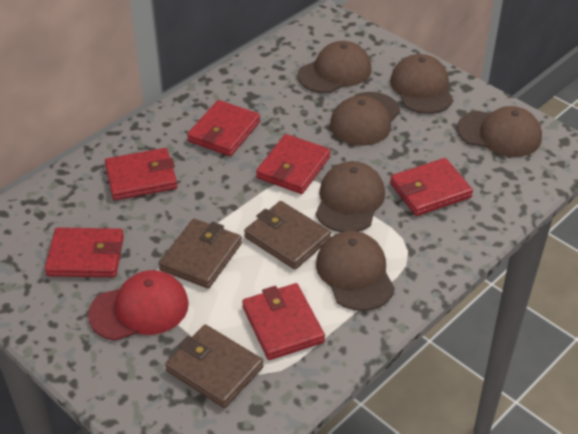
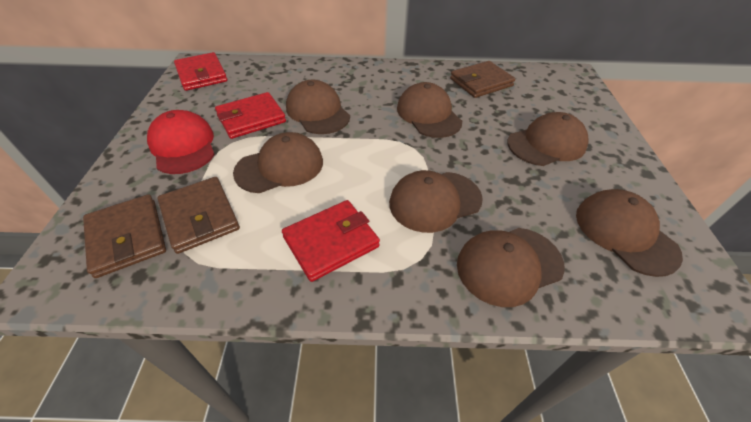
brown cap: 6 -> 7
red wallet: 6 -> 3

